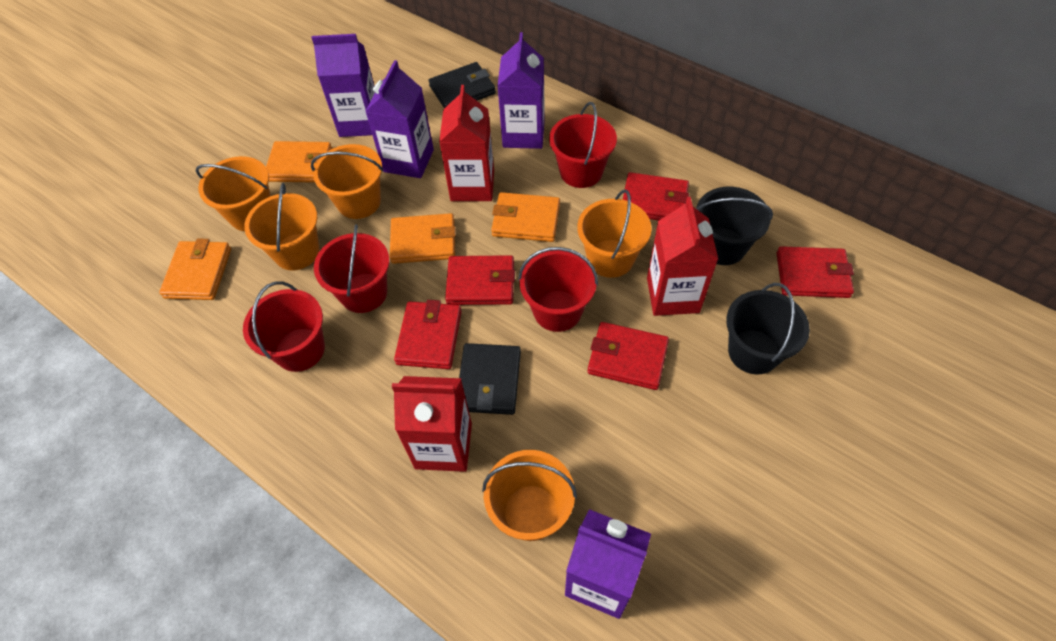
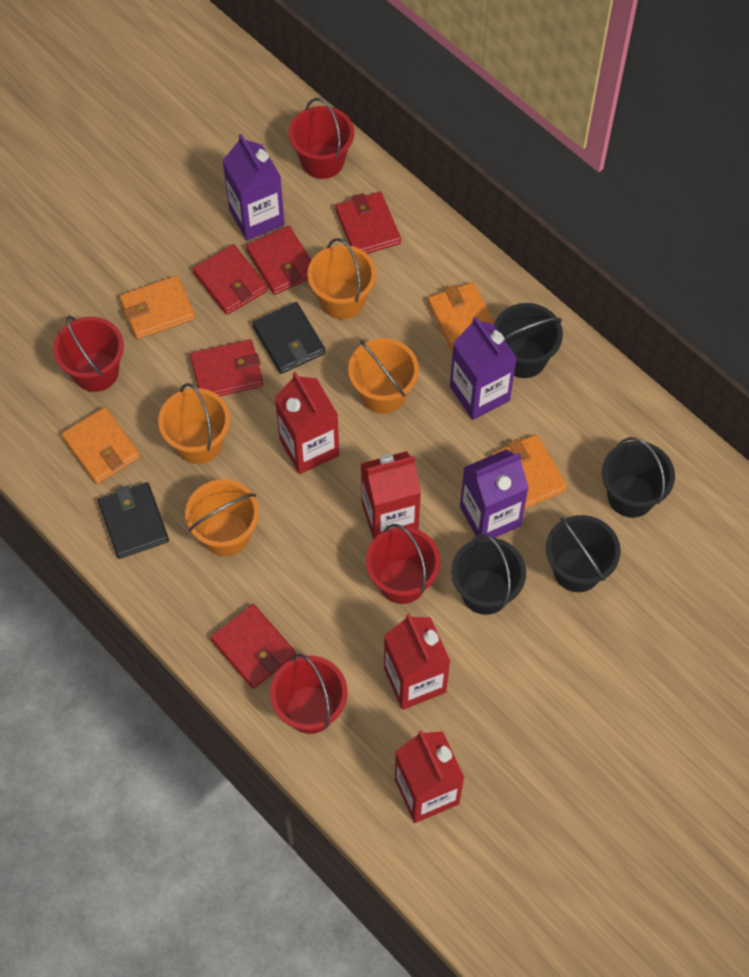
black bucket: 2 -> 4
orange bucket: 5 -> 4
purple carton: 4 -> 3
red carton: 3 -> 4

